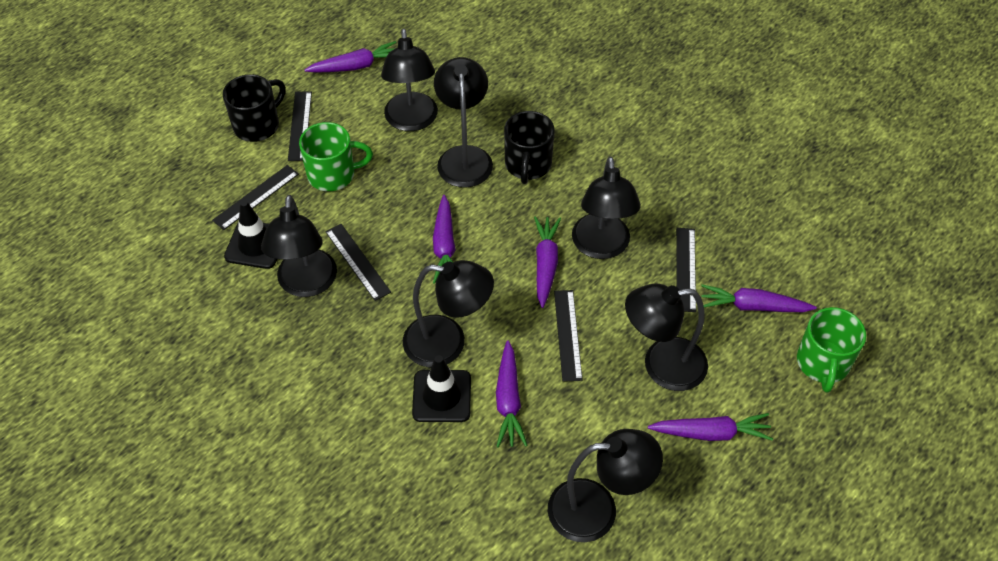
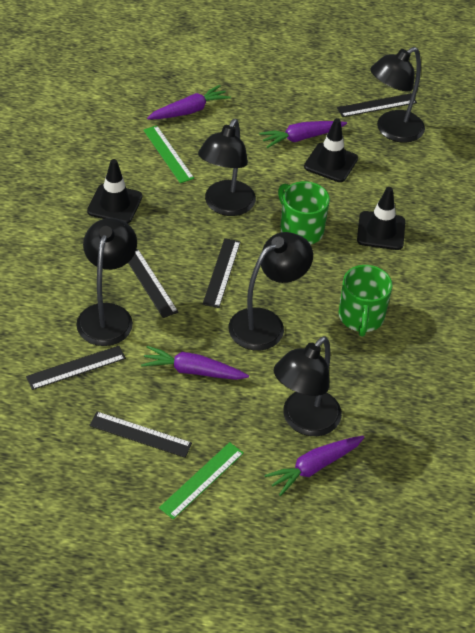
black lamp: 7 -> 5
black mug: 2 -> 0
black traffic cone: 2 -> 3
green ruler: 0 -> 2
purple carrot: 6 -> 4

